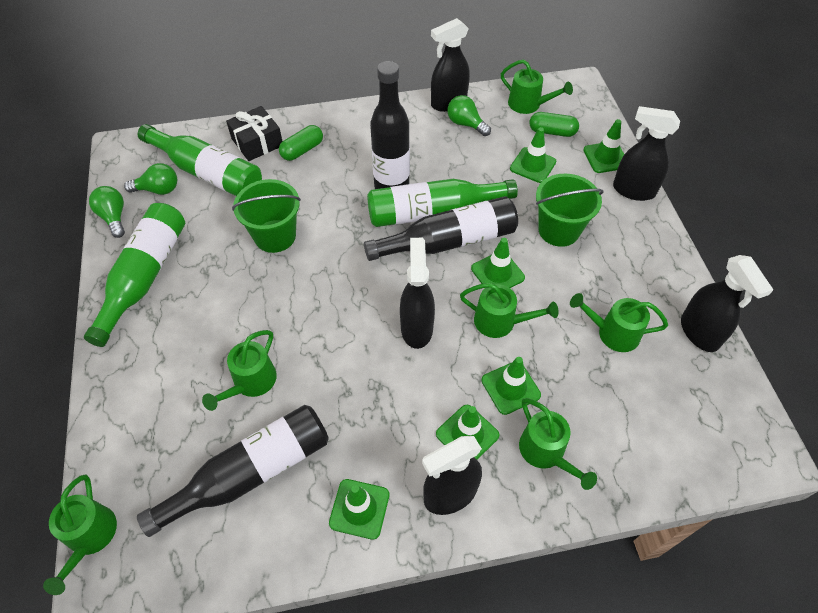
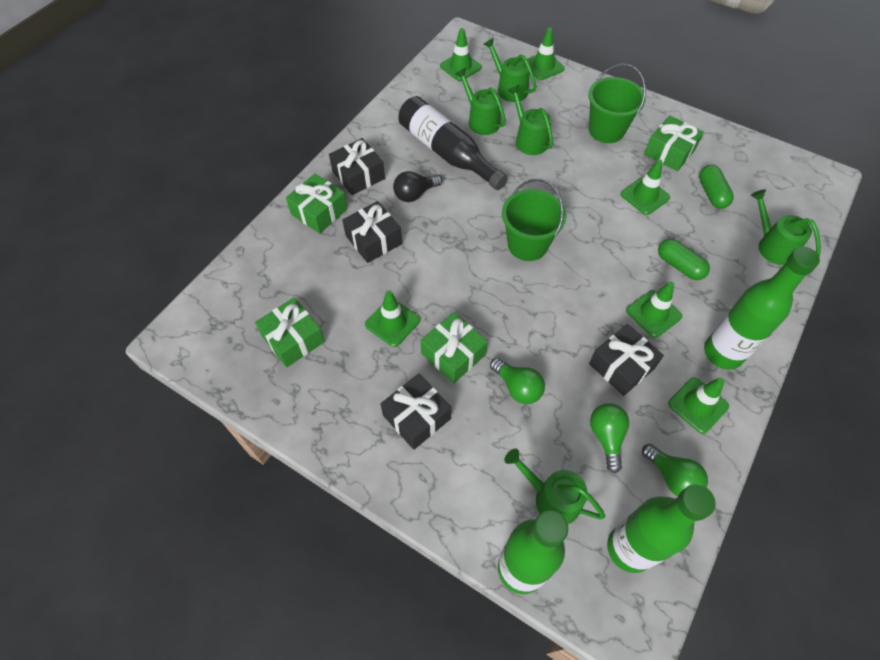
black bottle: 3 -> 1
black gift: 1 -> 4
black light bulb: 0 -> 1
black spray bottle: 5 -> 0
green gift: 0 -> 4
green watering can: 6 -> 5

